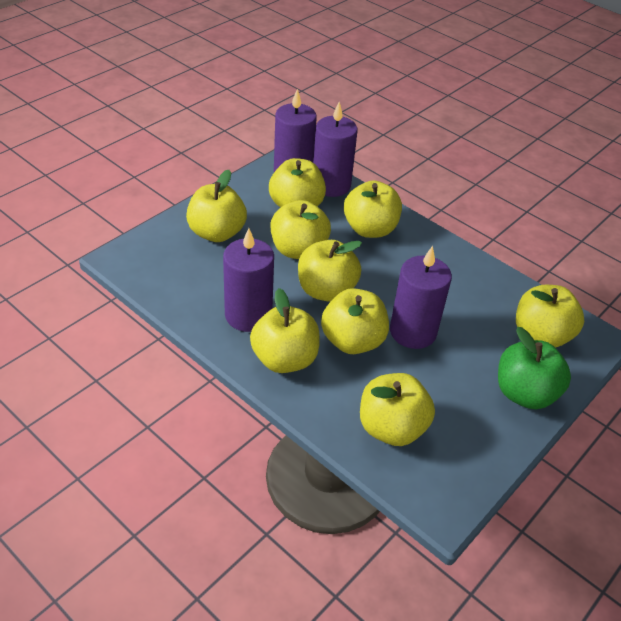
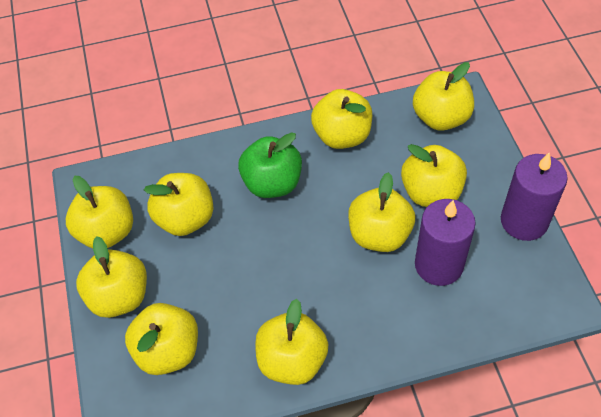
purple candle: 4 -> 2

